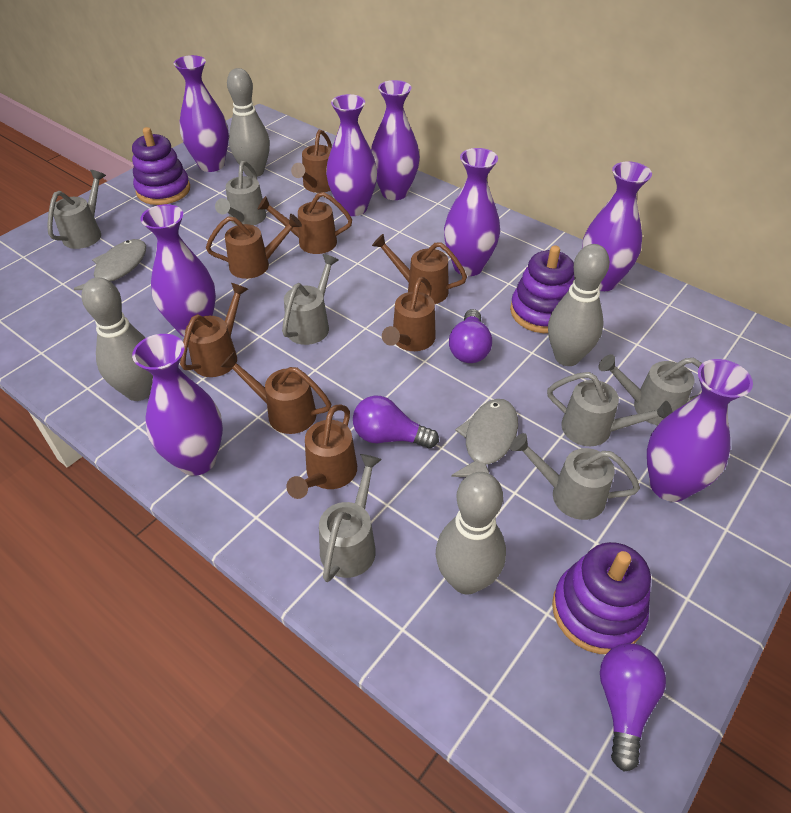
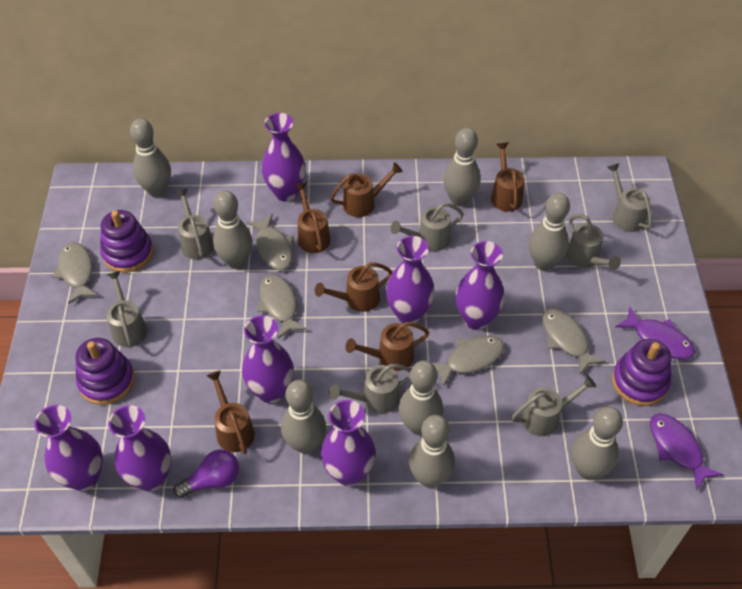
brown watering can: 8 -> 6
grey bowling pin: 4 -> 8
grey fish: 2 -> 5
purple fish: 0 -> 2
purple light bulb: 3 -> 1
purple vase: 8 -> 7

